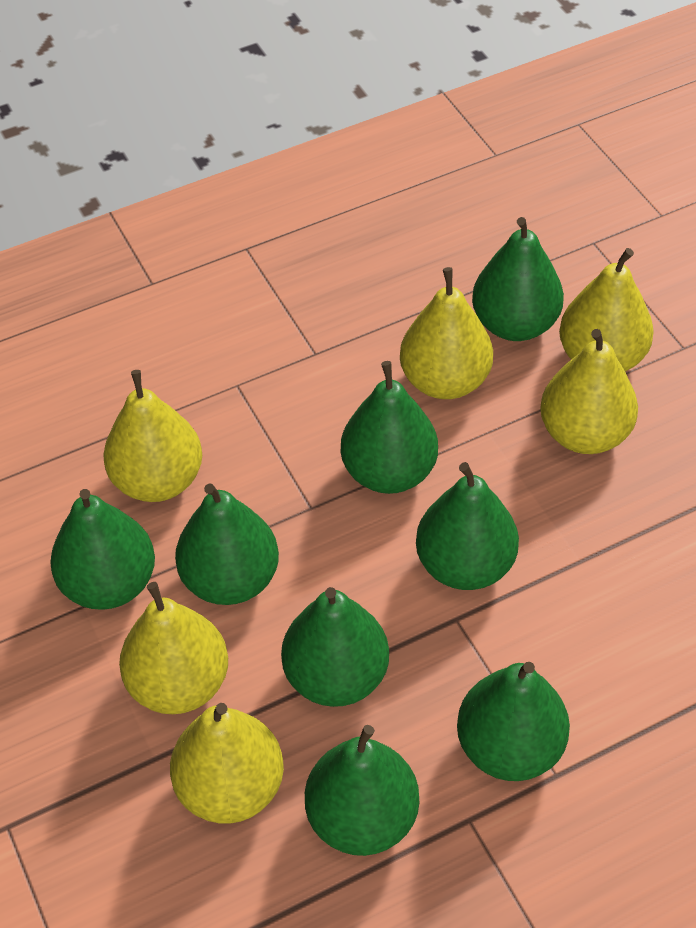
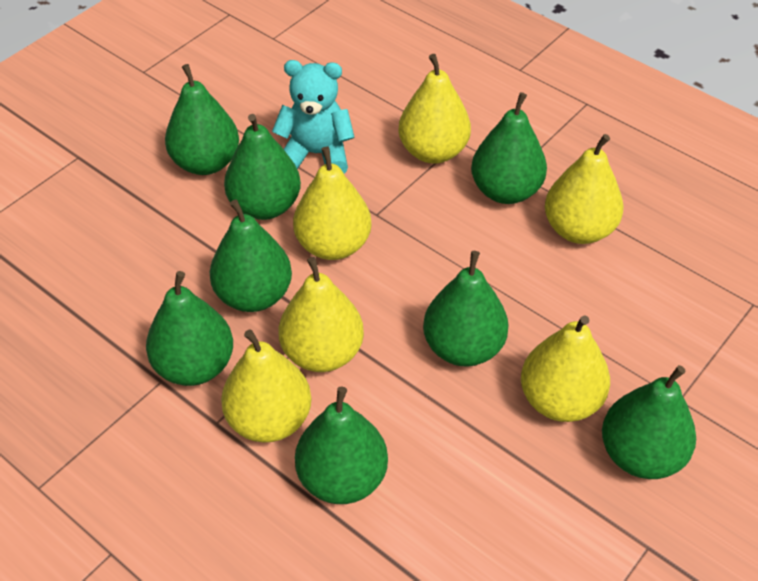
turquoise teddy bear: 0 -> 1

